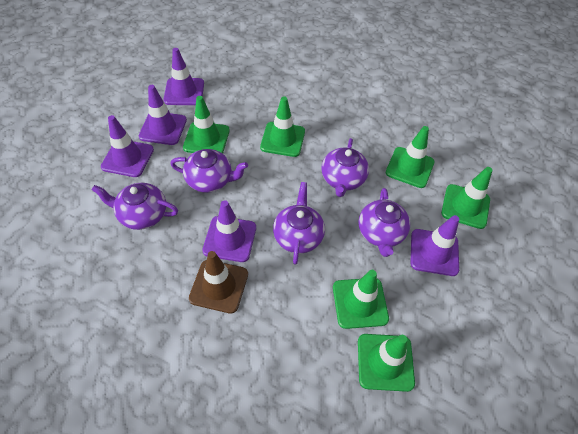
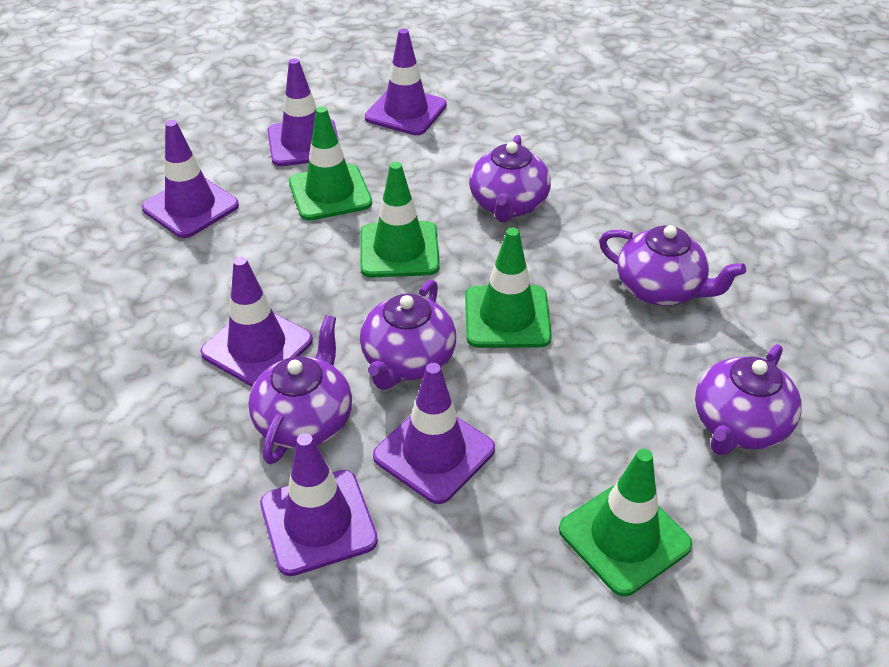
brown traffic cone: 1 -> 0
green traffic cone: 6 -> 4
purple traffic cone: 5 -> 6

